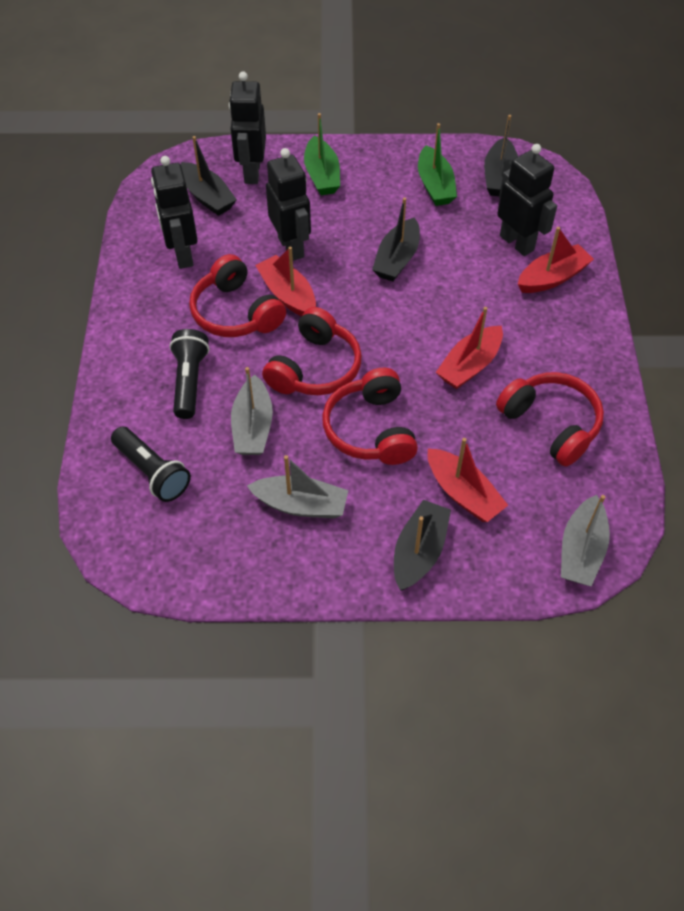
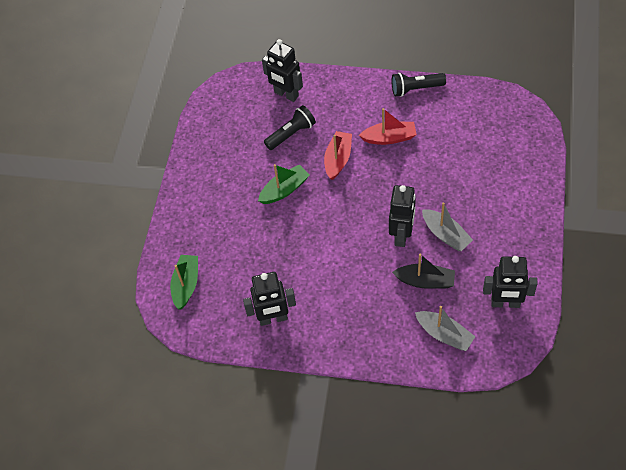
black boat: 4 -> 1
grey boat: 3 -> 2
red boat: 4 -> 2
red headphones: 4 -> 0

